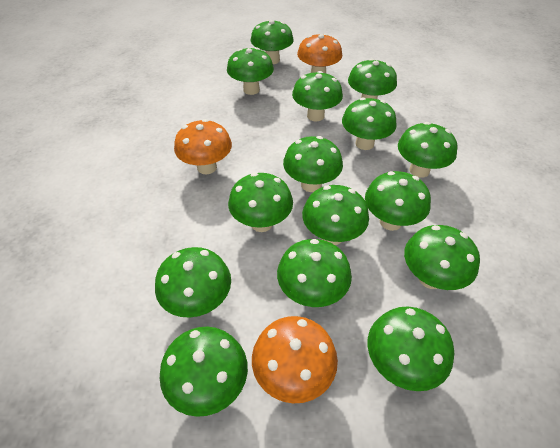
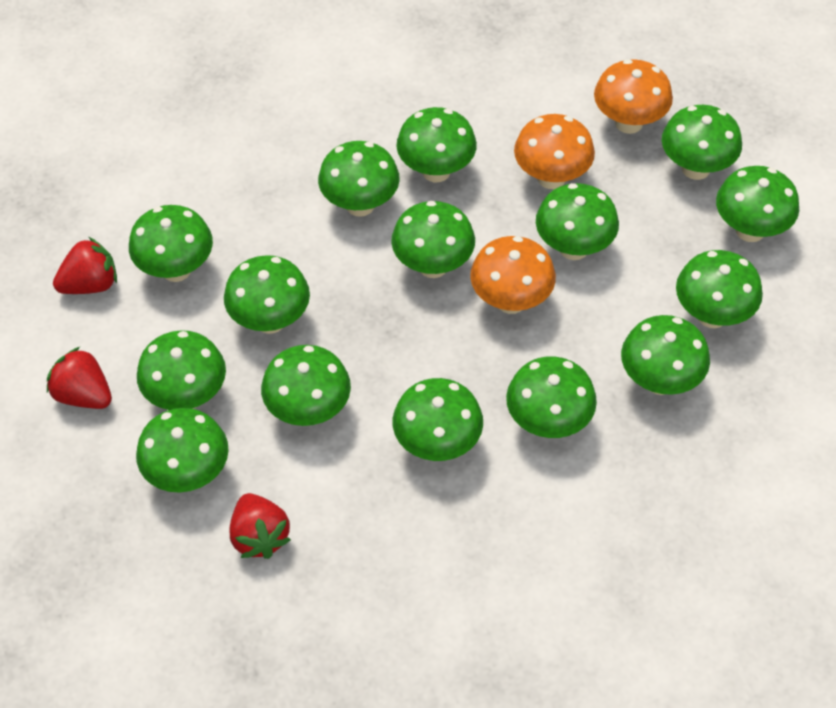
red strawberry: 0 -> 3

